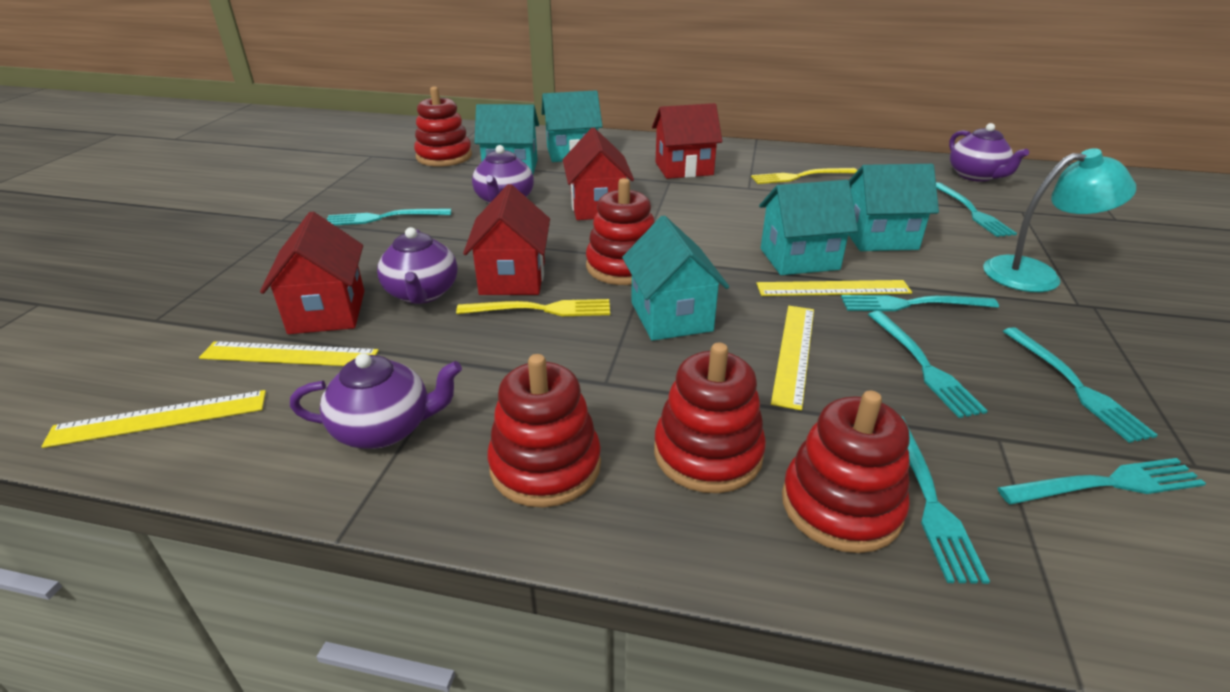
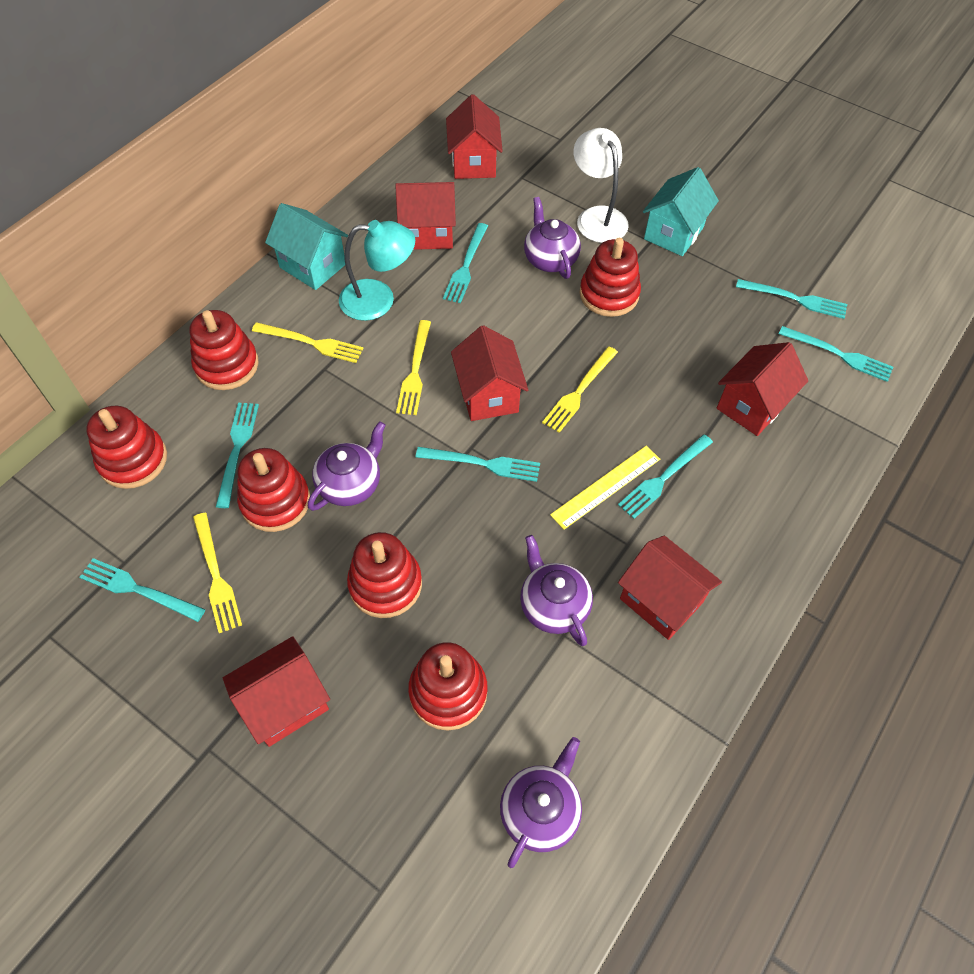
red house: 4 -> 6
red stacking toy: 5 -> 6
turquoise house: 5 -> 2
white lamp: 0 -> 1
yellow fork: 2 -> 4
yellow ruler: 4 -> 1

